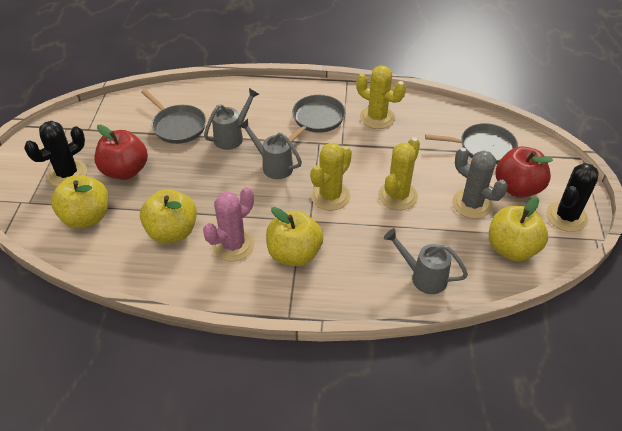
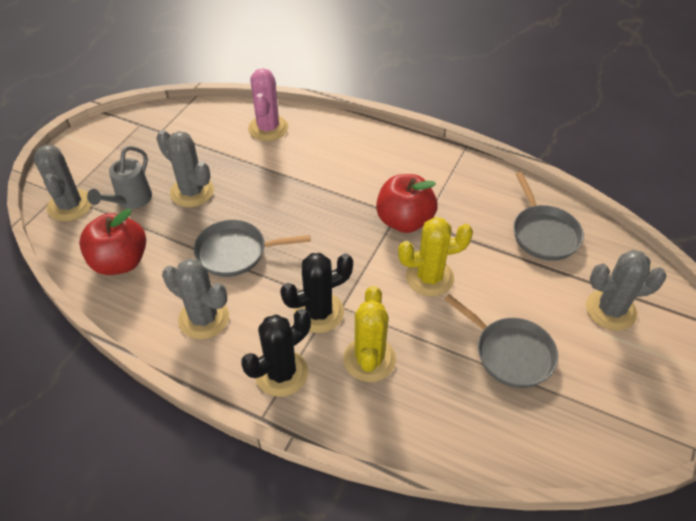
grey cactus: 1 -> 4
grey watering can: 3 -> 1
yellow apple: 4 -> 0
yellow cactus: 3 -> 2

